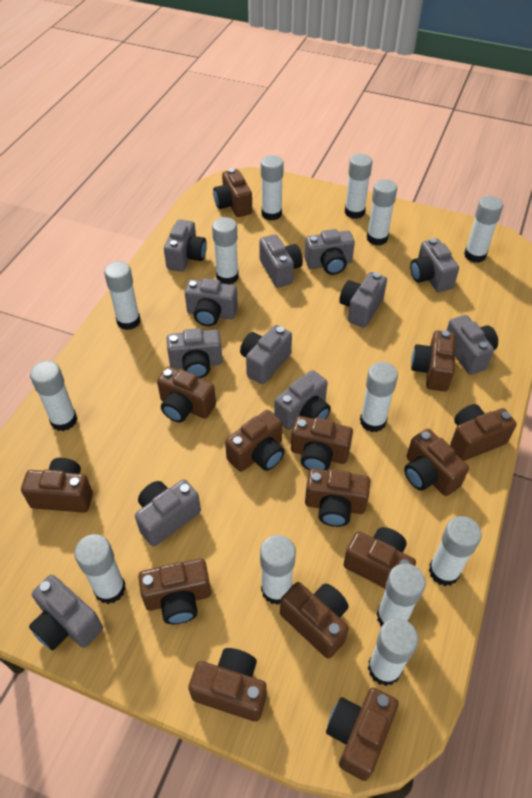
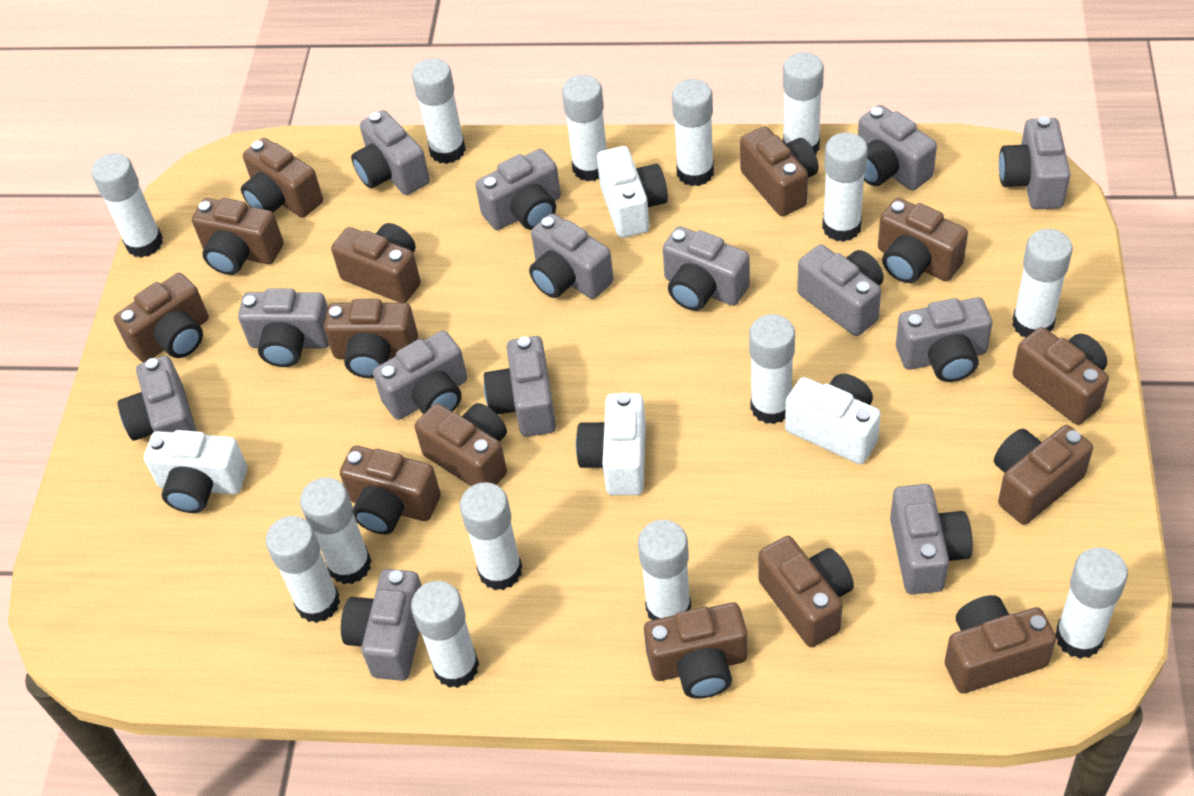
grey camera: 12 -> 14
white camera: 0 -> 4
white glue stick: 13 -> 14

